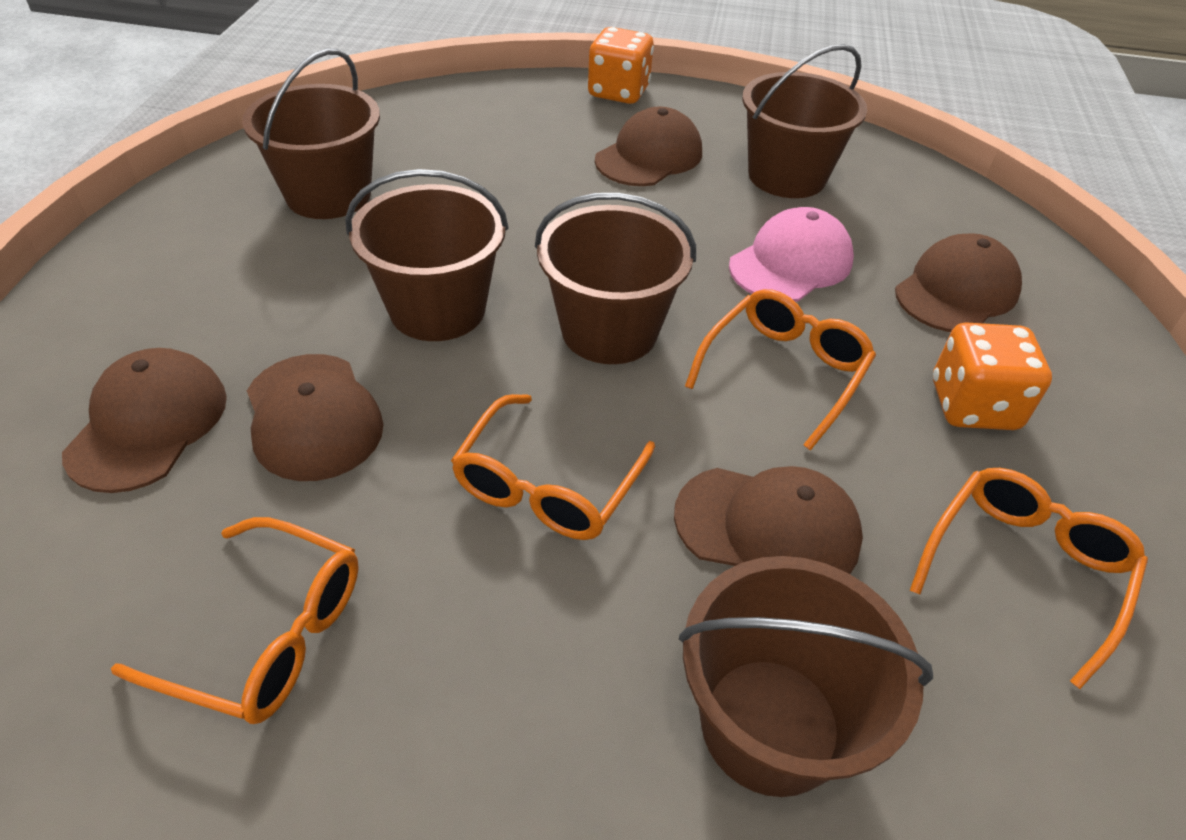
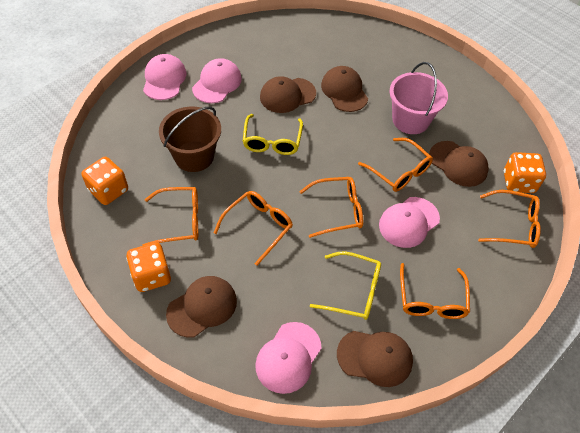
brown bucket: 5 -> 1
orange dice: 2 -> 3
orange glasses: 4 -> 6
pink bucket: 0 -> 1
pink cap: 1 -> 4
yellow glasses: 0 -> 2

